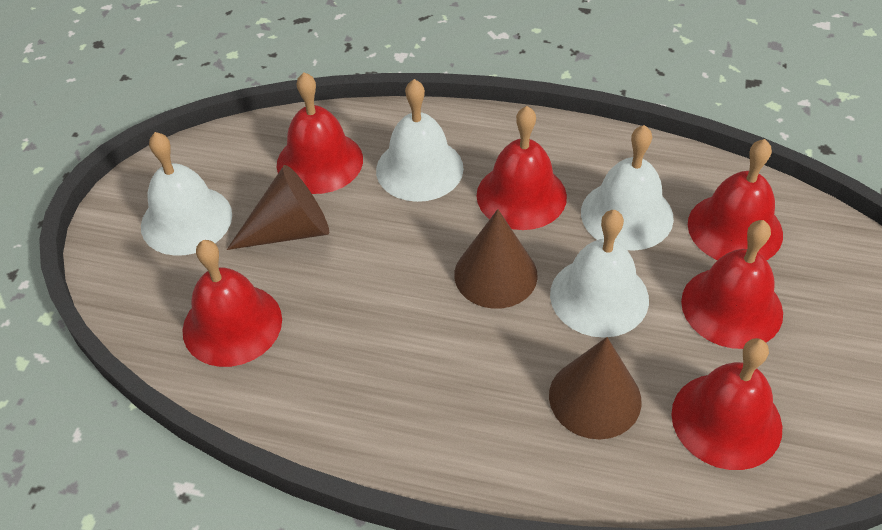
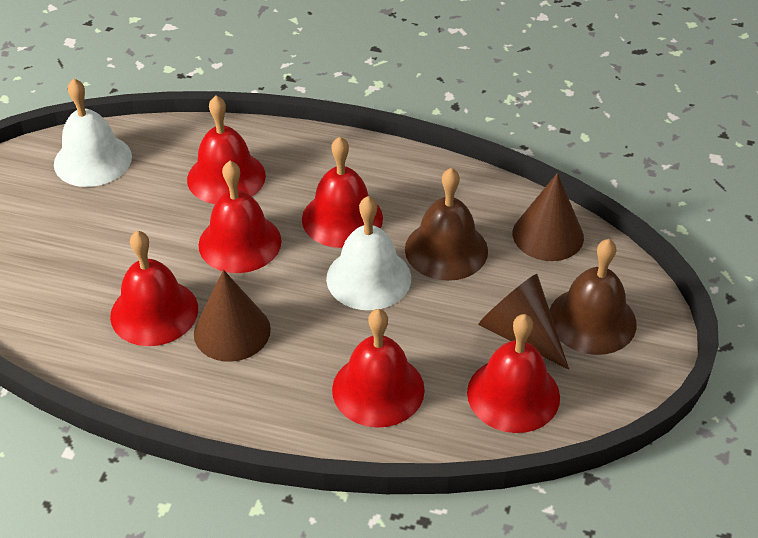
brown bell: 0 -> 2
white bell: 4 -> 2

